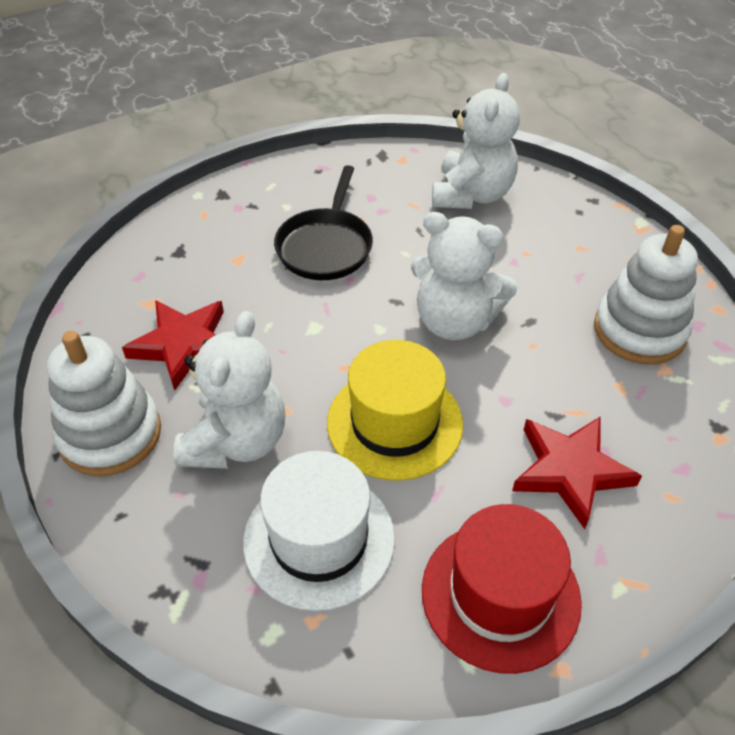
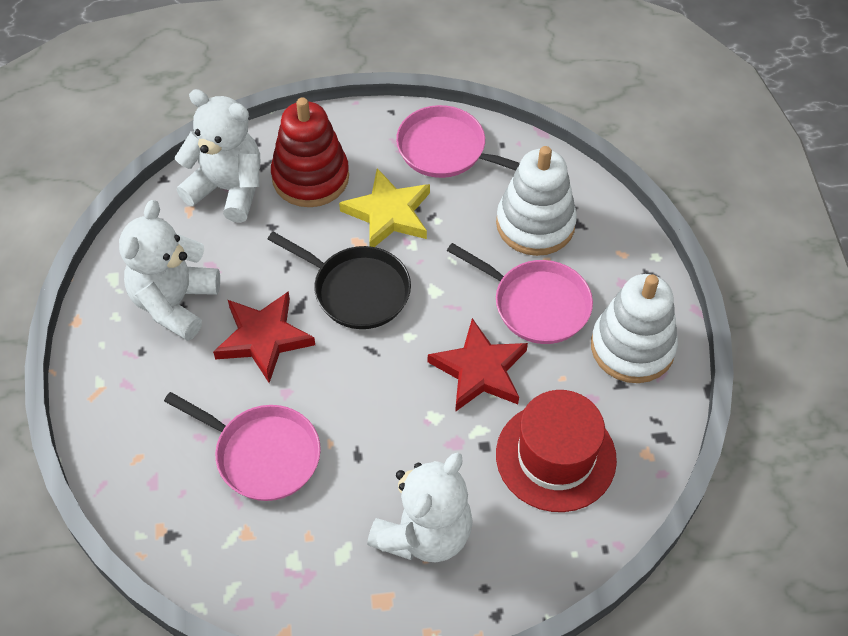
pink pan: 0 -> 3
red stacking toy: 0 -> 1
white hat: 1 -> 0
yellow hat: 1 -> 0
yellow star: 0 -> 1

